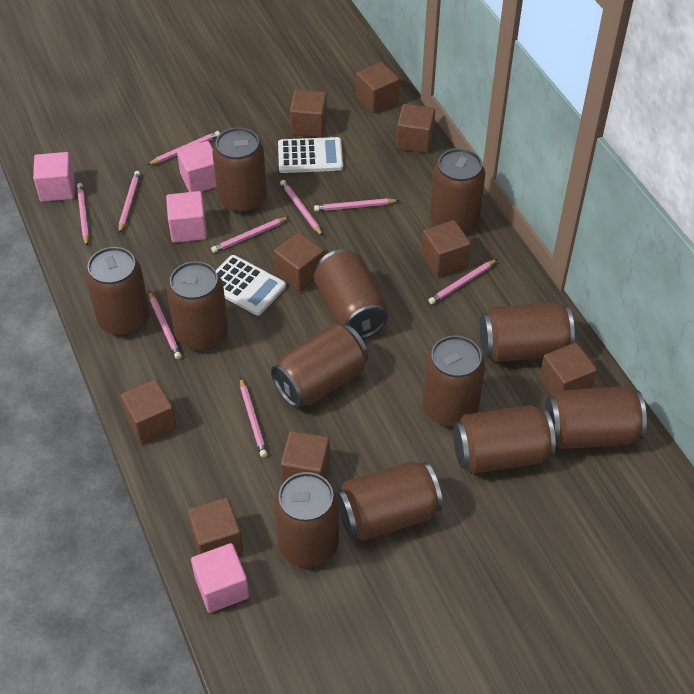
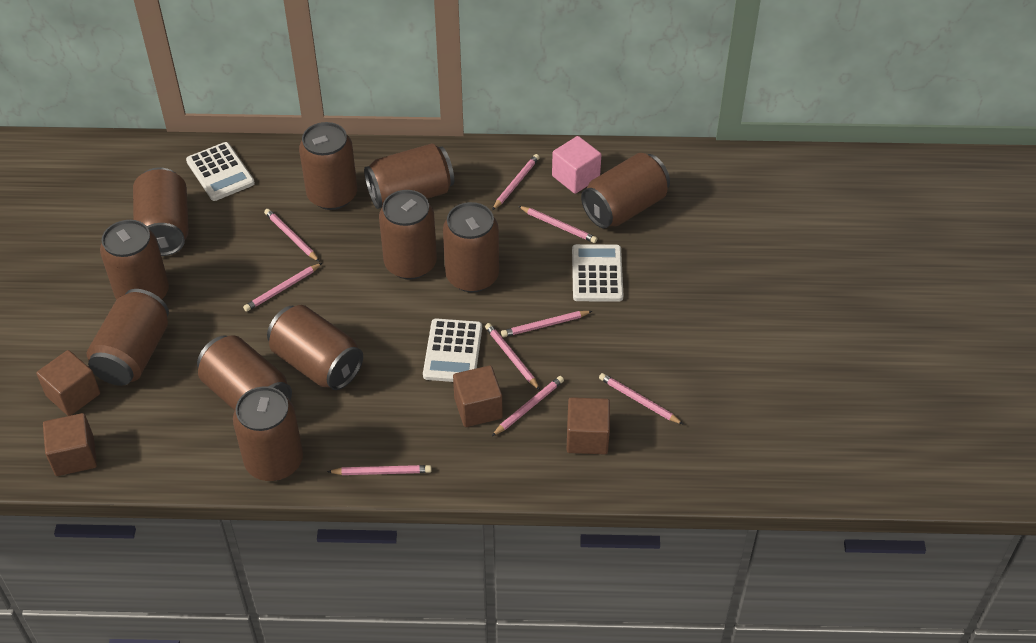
brown can: 12 -> 11
brown cube: 9 -> 4
pink cube: 4 -> 1
white calculator: 2 -> 3

